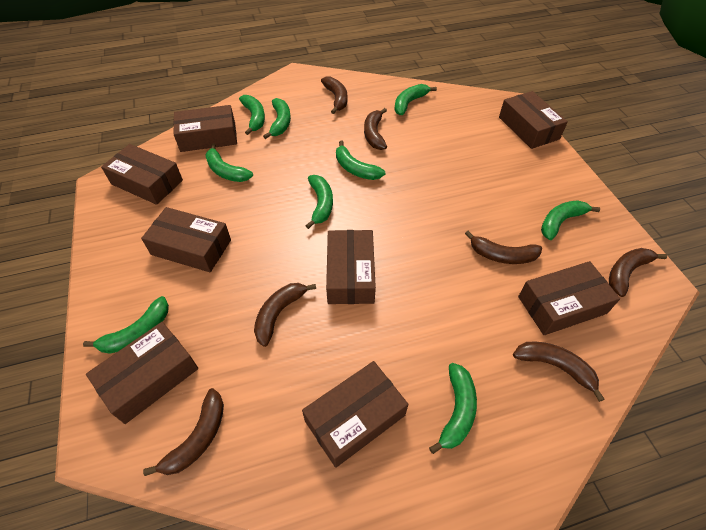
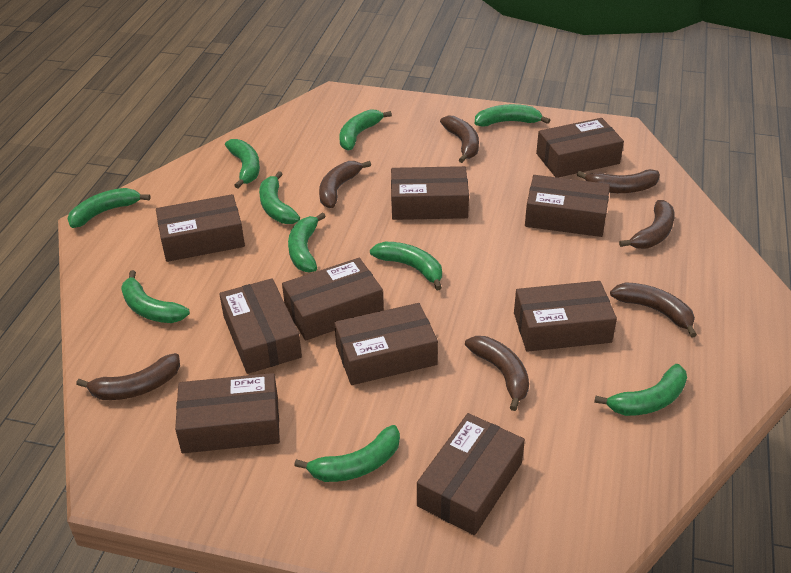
brown box: 8 -> 10
green banana: 9 -> 10

